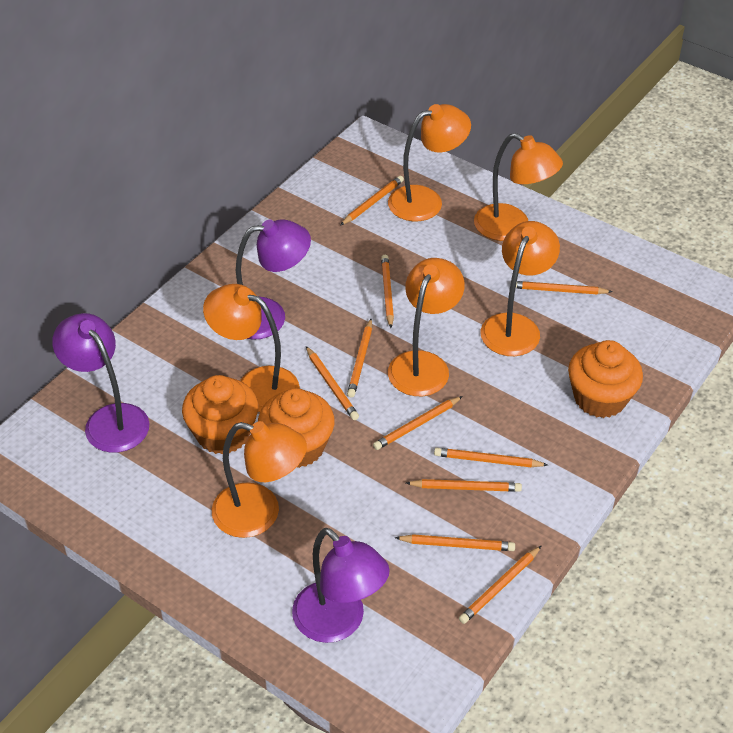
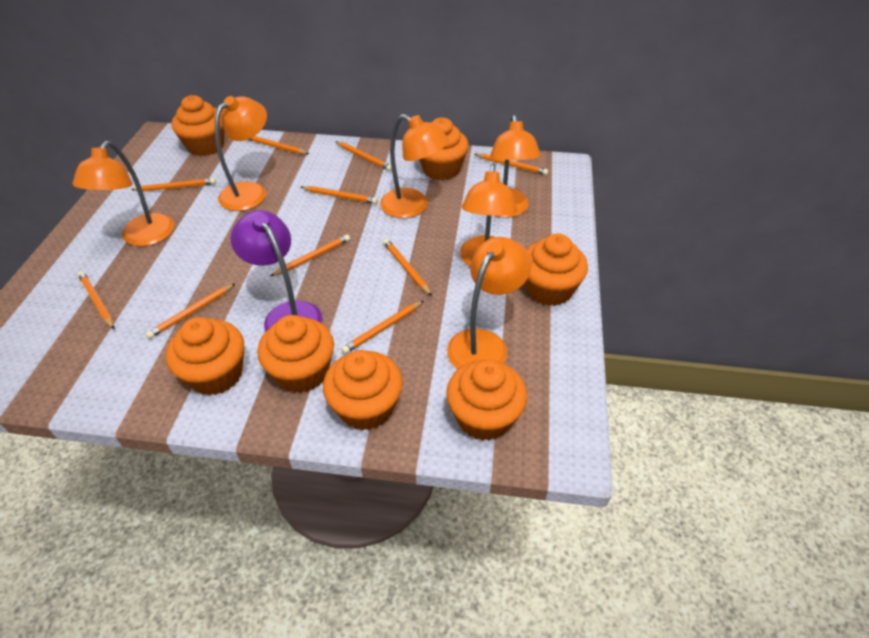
orange cupcake: 3 -> 7
purple lamp: 3 -> 1

